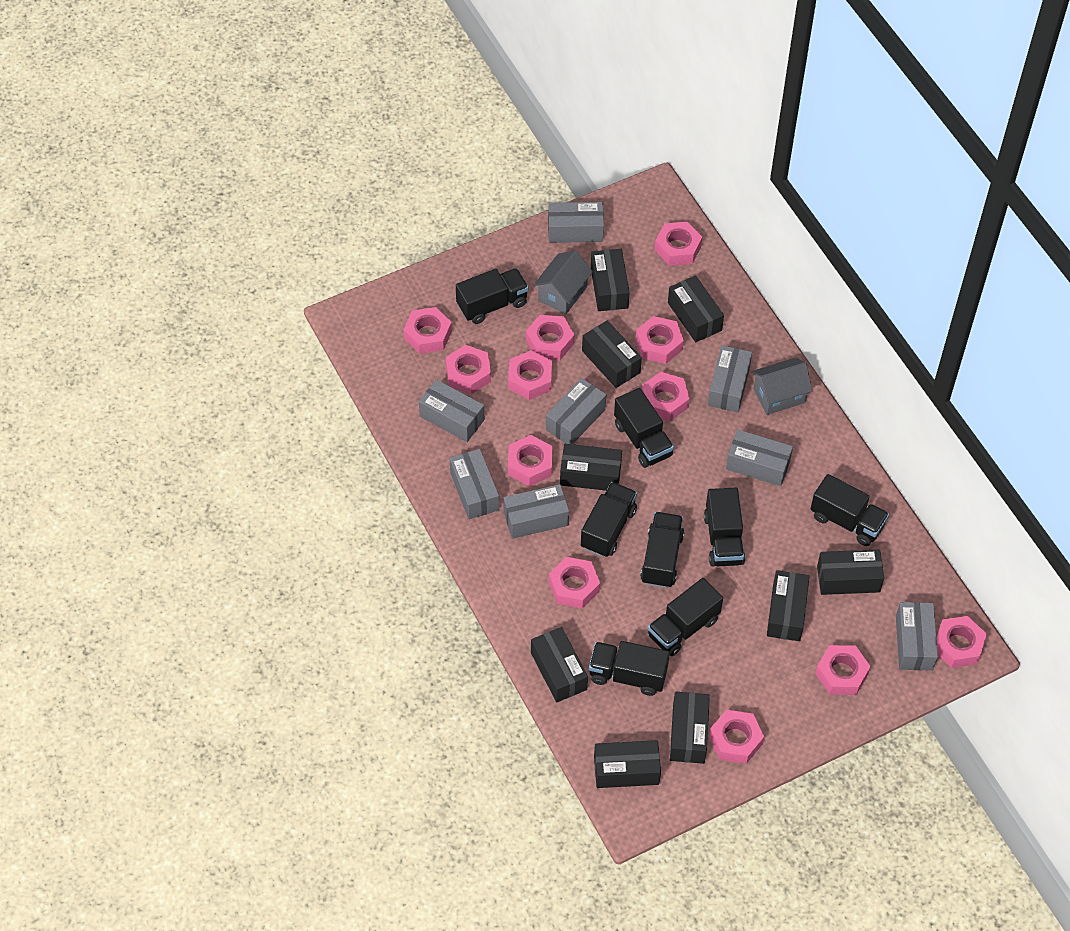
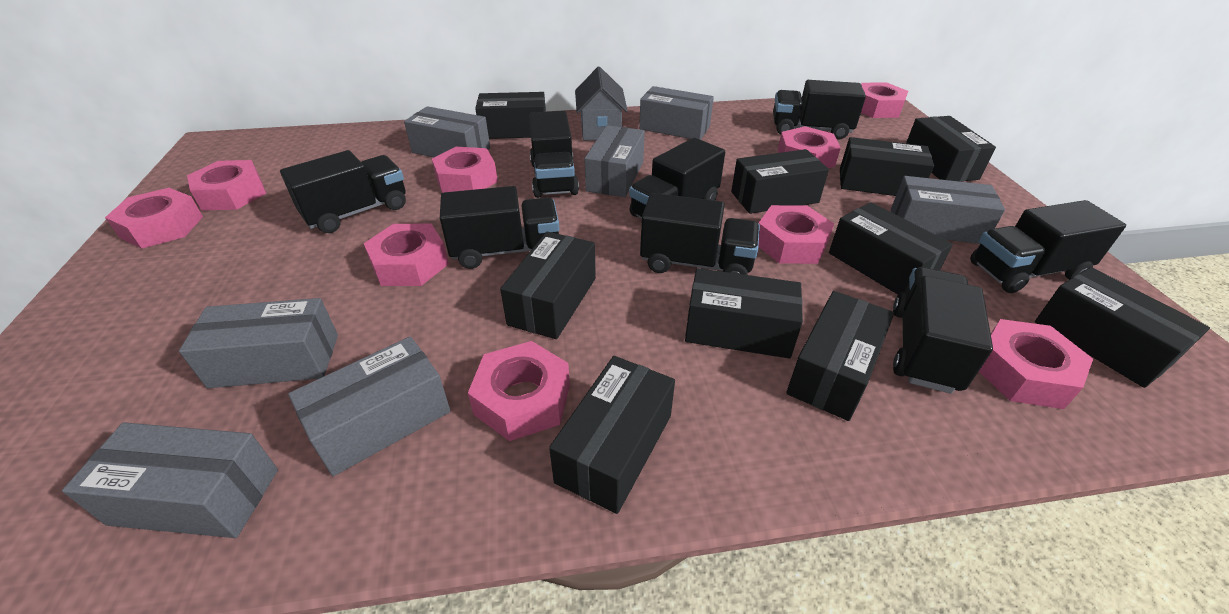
black box: 9 -> 10
grey box: 8 -> 7
grey house: 2 -> 1
pink nut: 12 -> 9

